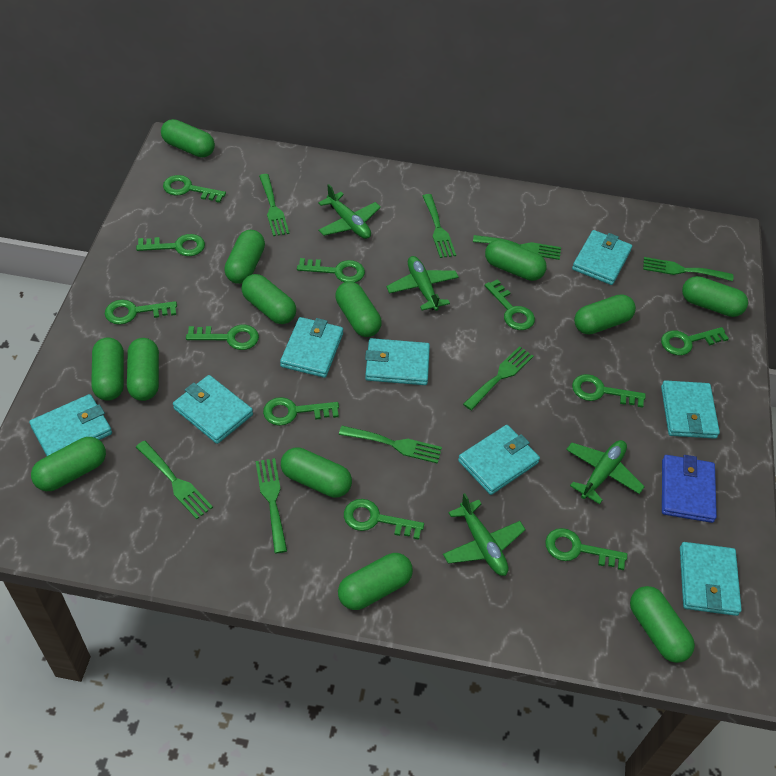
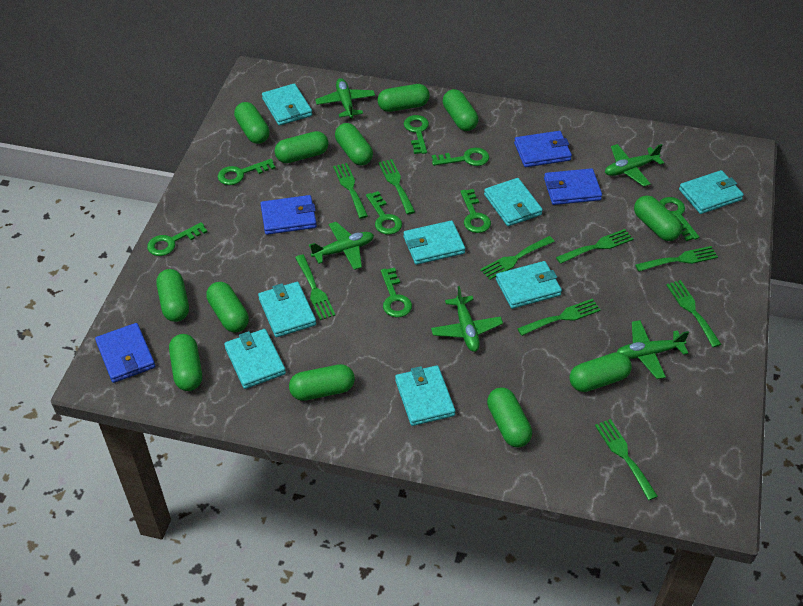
blue wallet: 1 -> 4
green capsule: 13 -> 12
green fork: 8 -> 9
green key: 11 -> 8
green plane: 4 -> 5

